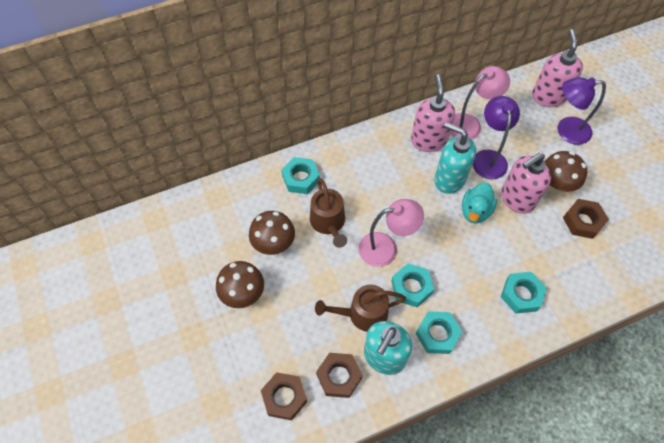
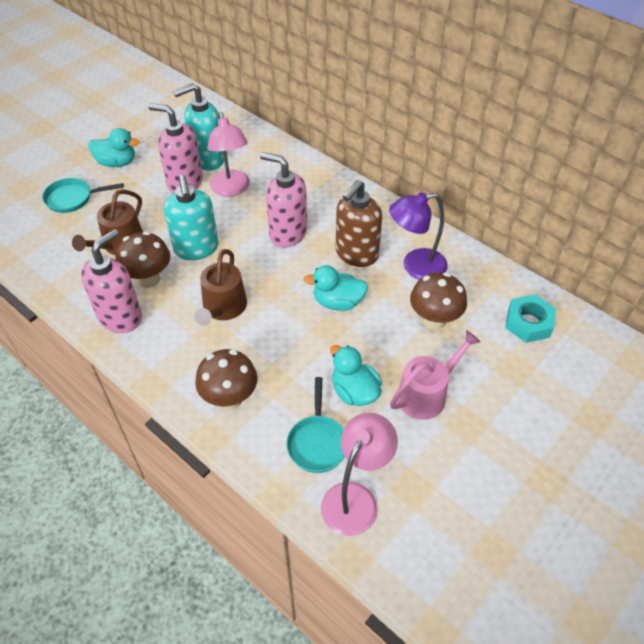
brown nut: 3 -> 0
brown soap dispenser: 0 -> 1
pink watering can: 0 -> 1
purple lamp: 2 -> 1
turquoise duck: 1 -> 3
turquoise nut: 4 -> 1
turquoise pan: 0 -> 2

